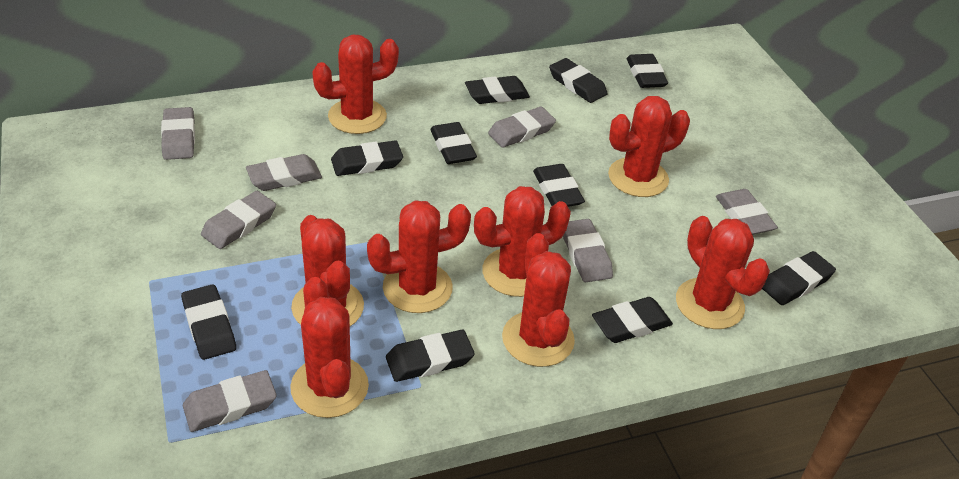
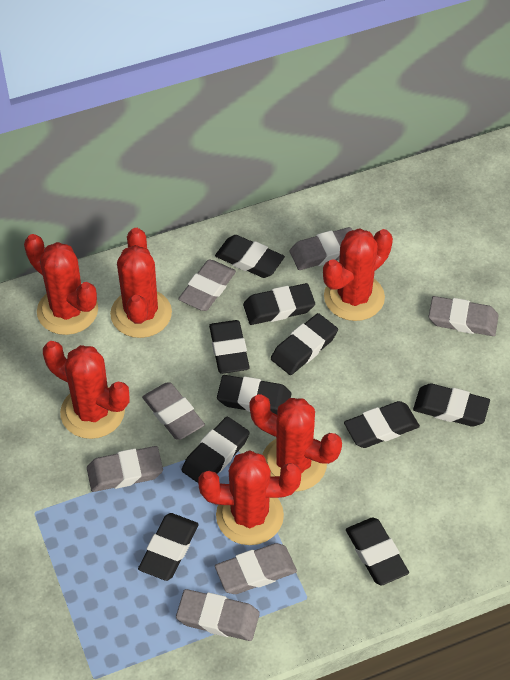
red cactus: 8 -> 6

